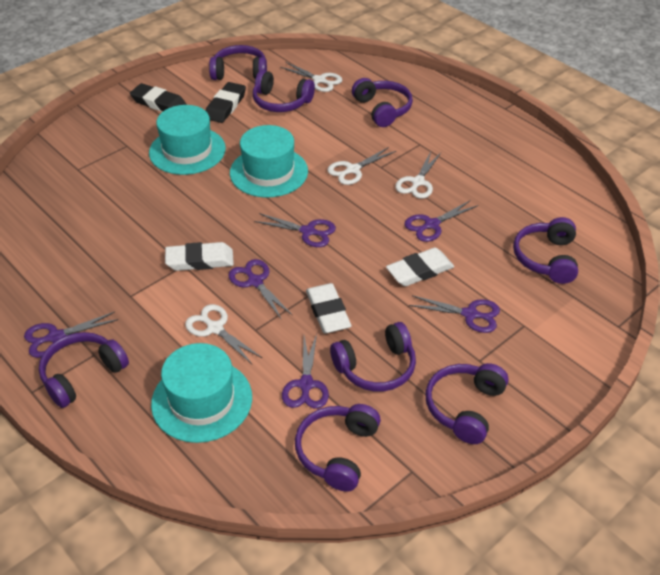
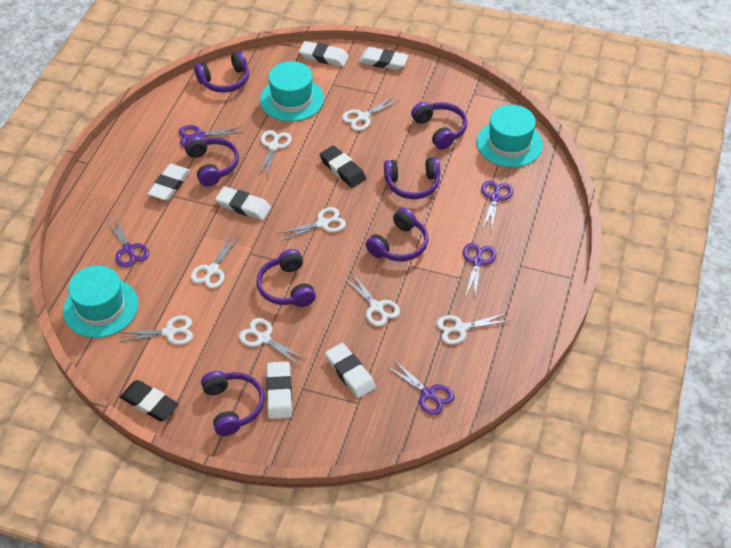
purple headphones: 8 -> 7
purple scissors: 6 -> 5
white eraser: 3 -> 6
white scissors: 4 -> 8

